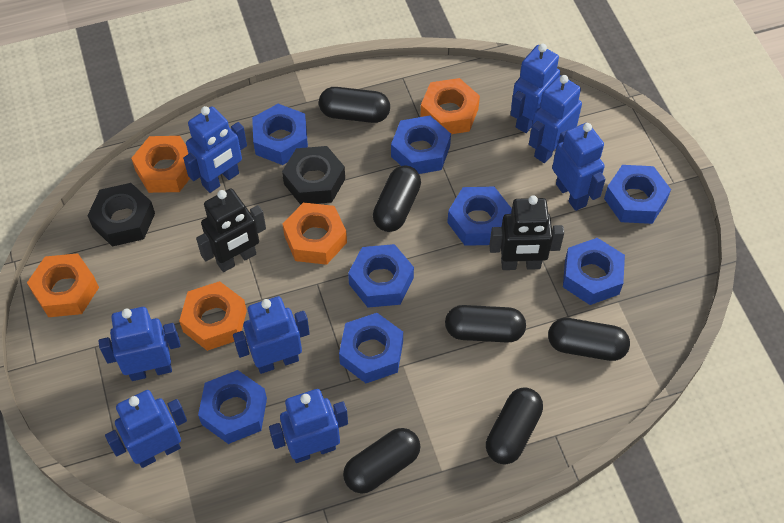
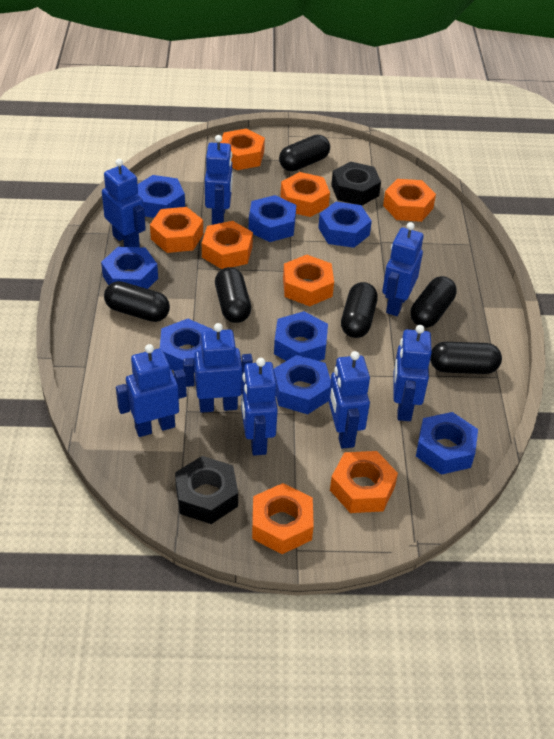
black robot: 2 -> 0
orange nut: 5 -> 8

